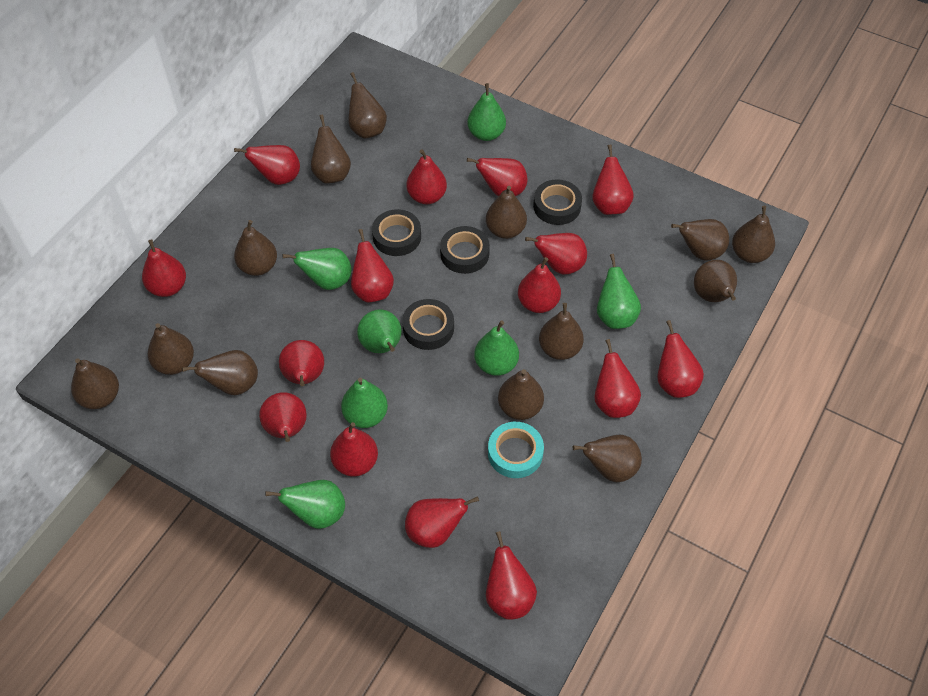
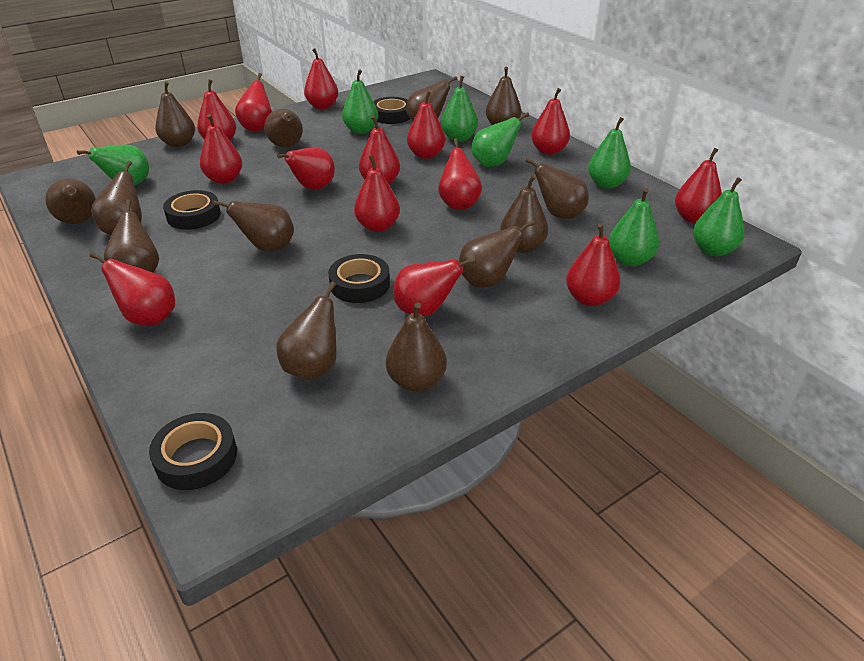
red pear: 15 -> 14
turquoise tape: 1 -> 0

